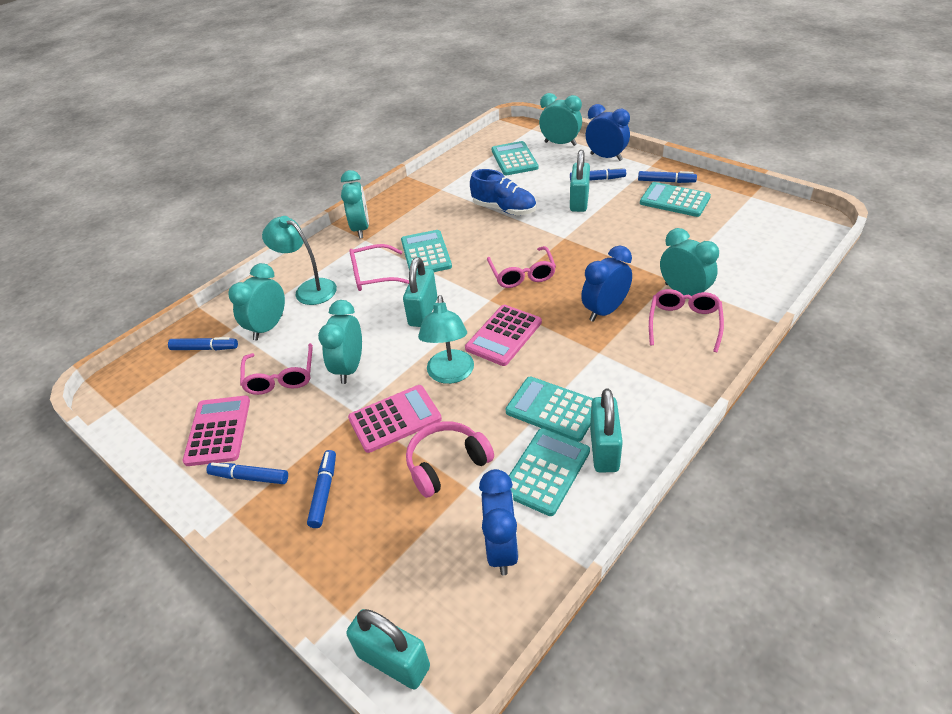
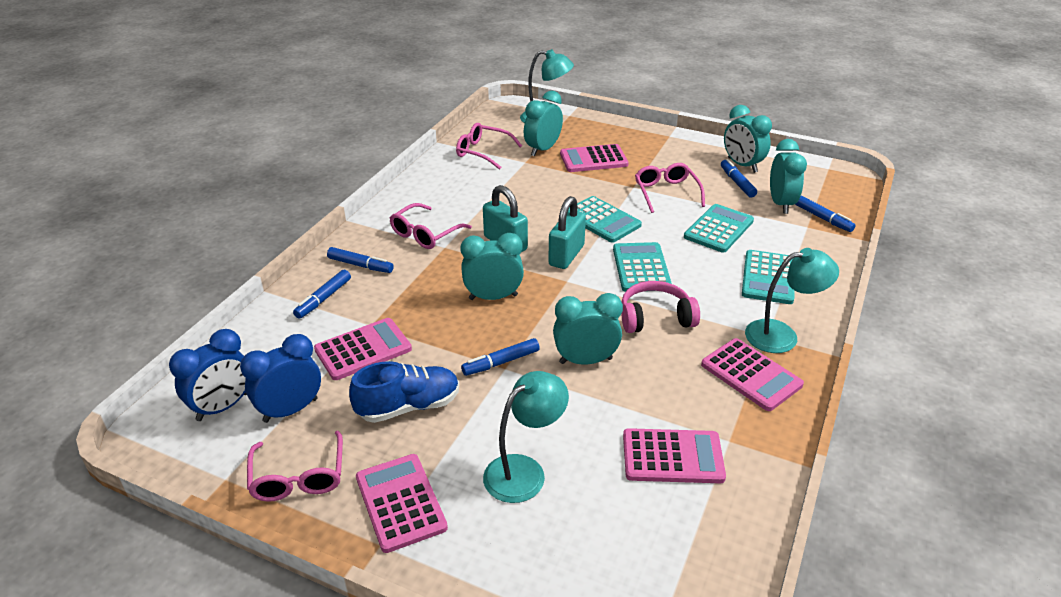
blue clock: 3 -> 2
pink calculator: 3 -> 5
turquoise calculator: 5 -> 4
turquoise lamp: 2 -> 3
turquoise padlock: 4 -> 2

